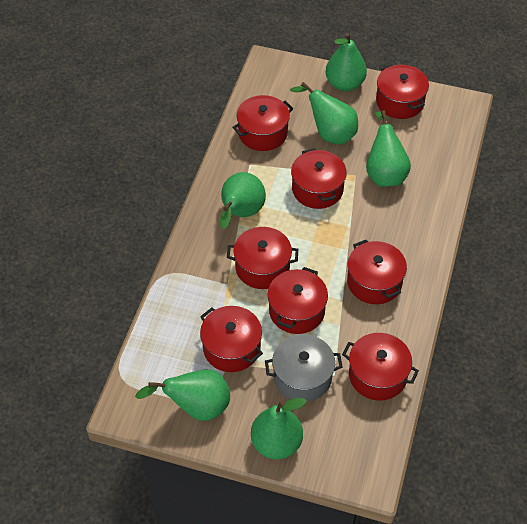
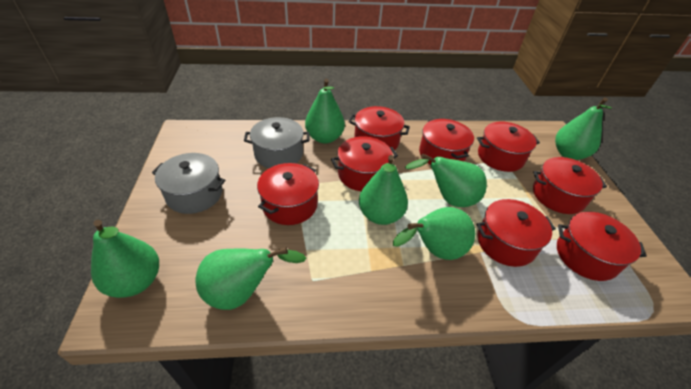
green pear: 6 -> 7
grey pot: 1 -> 2

